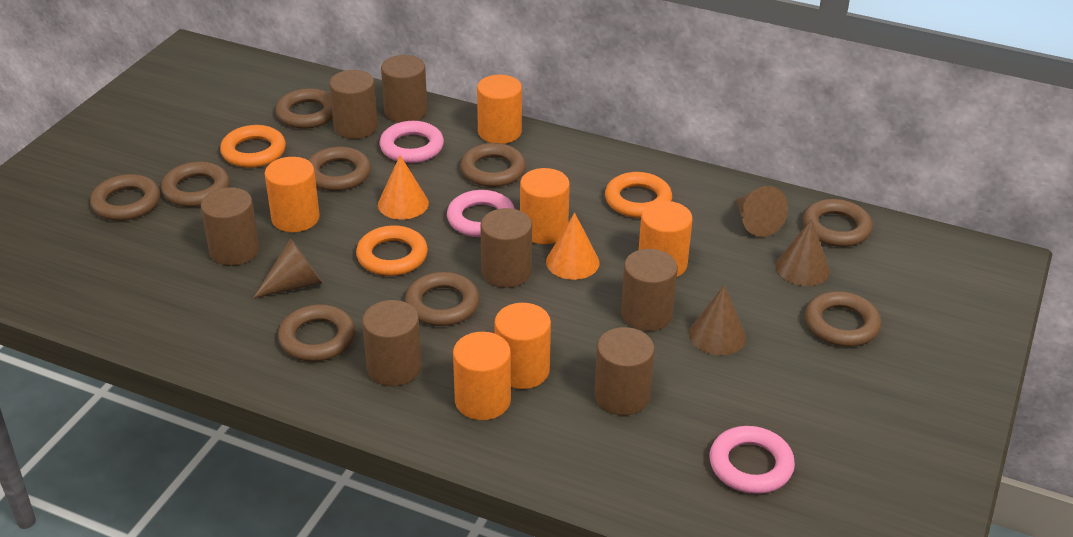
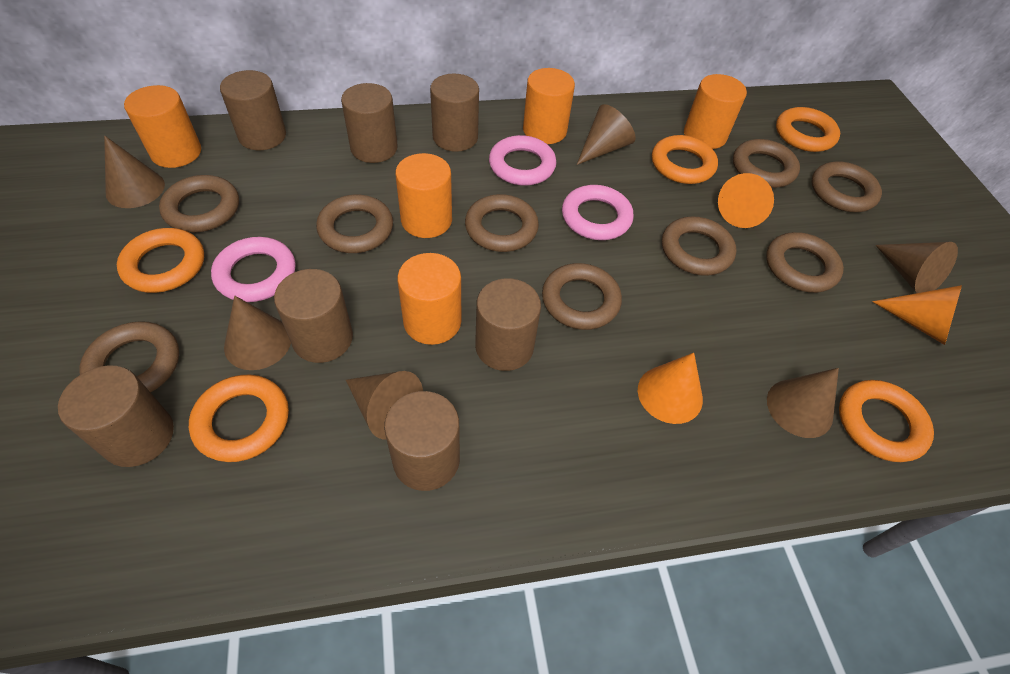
brown cone: 4 -> 6
orange cone: 2 -> 3
orange cylinder: 6 -> 5
orange ring: 3 -> 5

